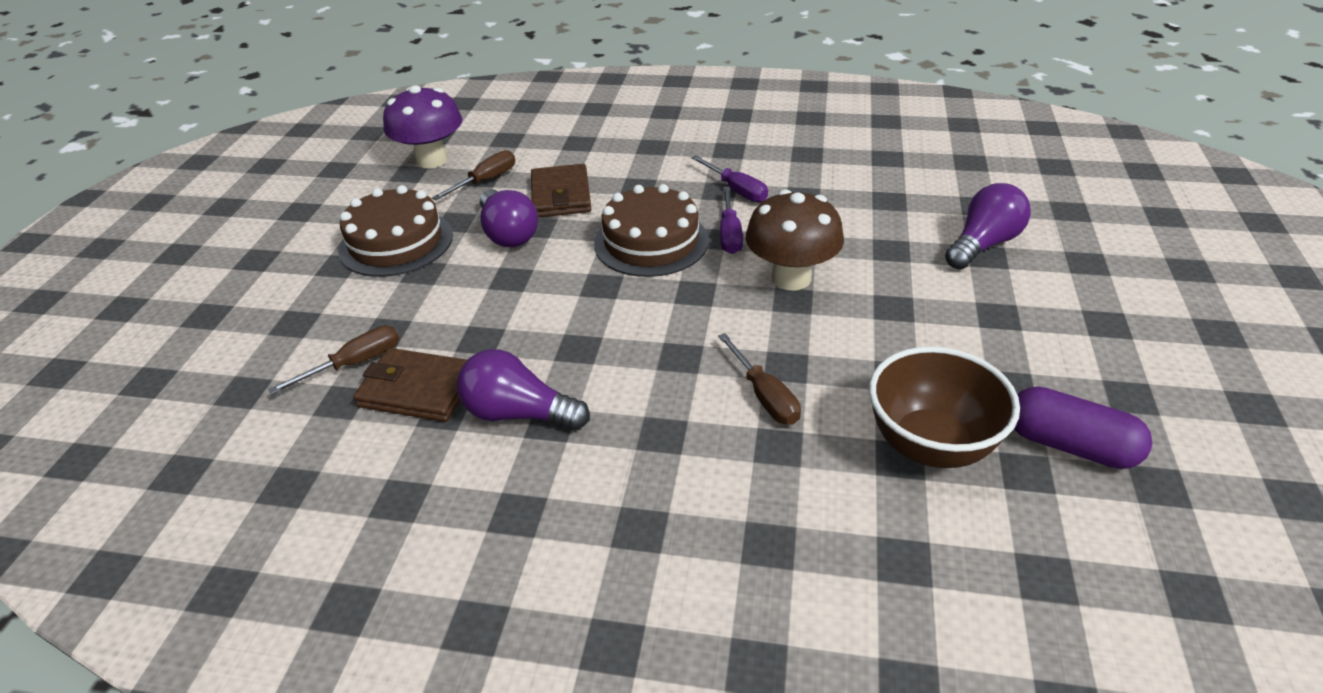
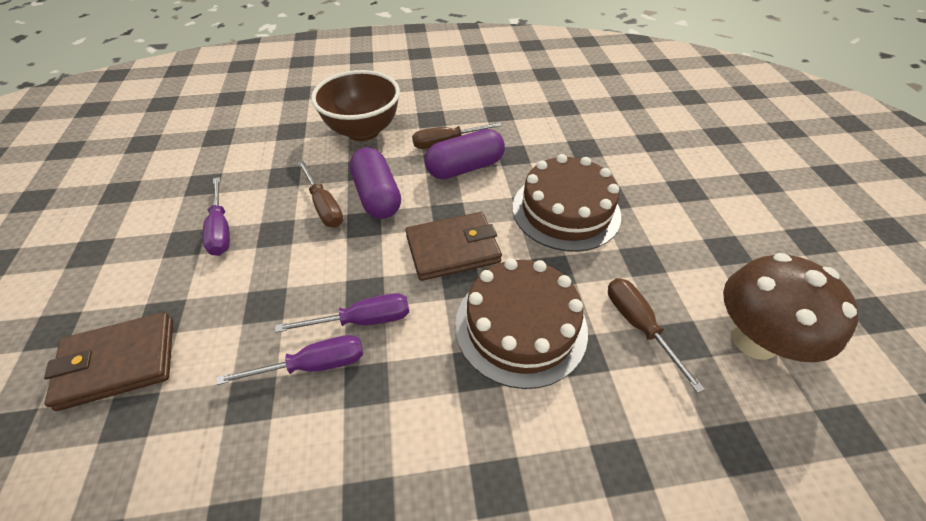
purple capsule: 1 -> 2
purple light bulb: 3 -> 0
purple mushroom: 1 -> 0
purple screwdriver: 2 -> 3

